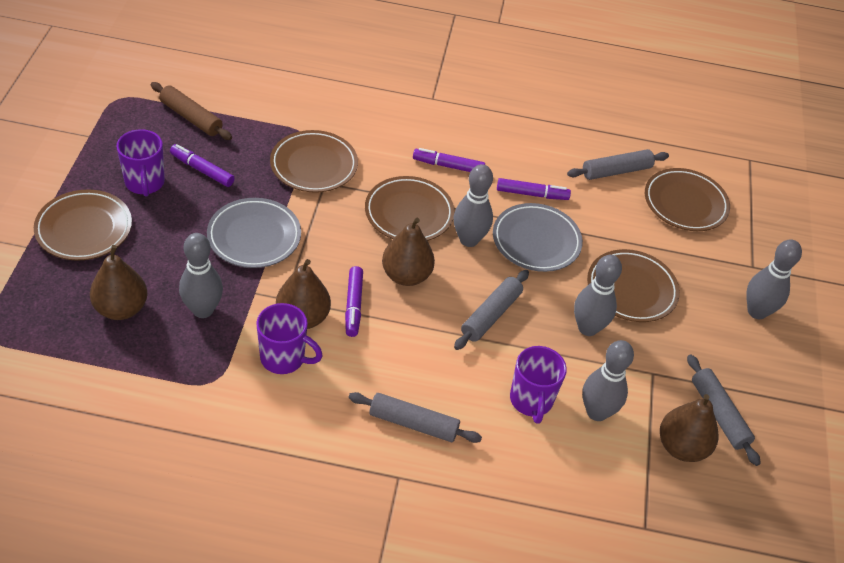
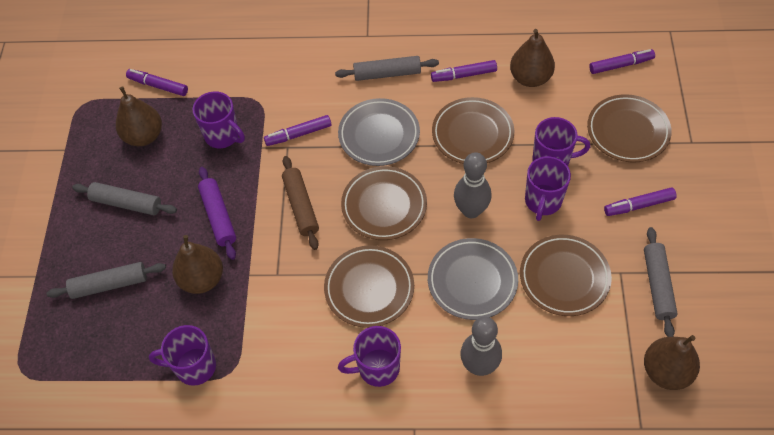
grey bowling pin: 5 -> 2
purple marker: 4 -> 5
purple mug: 3 -> 5
purple rolling pin: 0 -> 1

